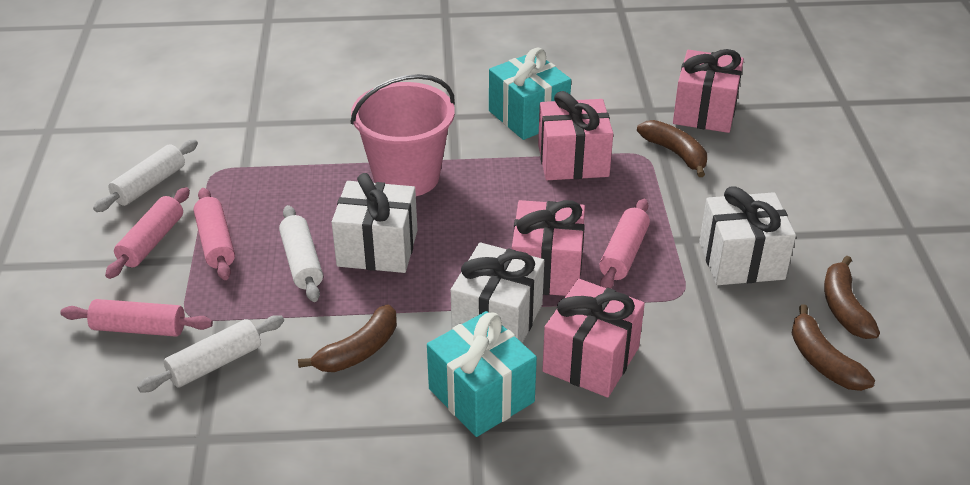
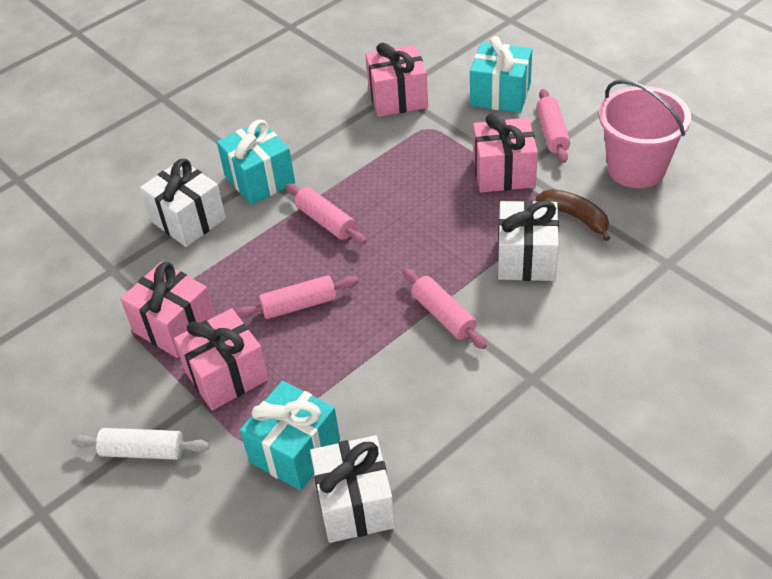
brown banana: 4 -> 1
turquoise gift: 2 -> 3
white rolling pin: 3 -> 1

